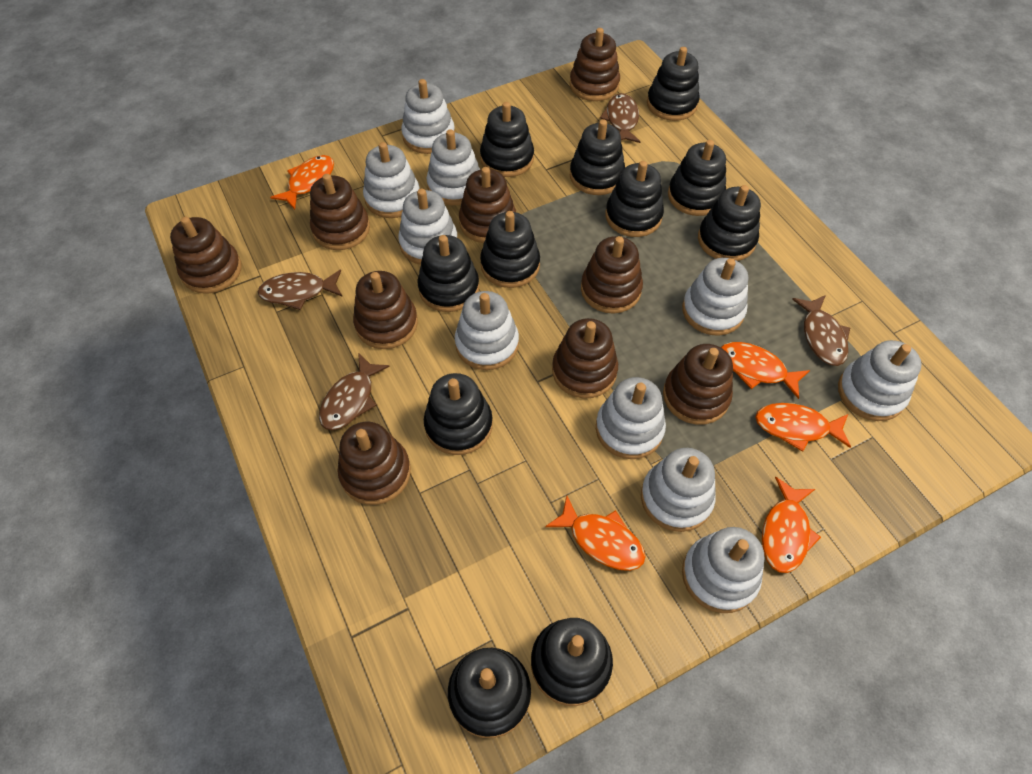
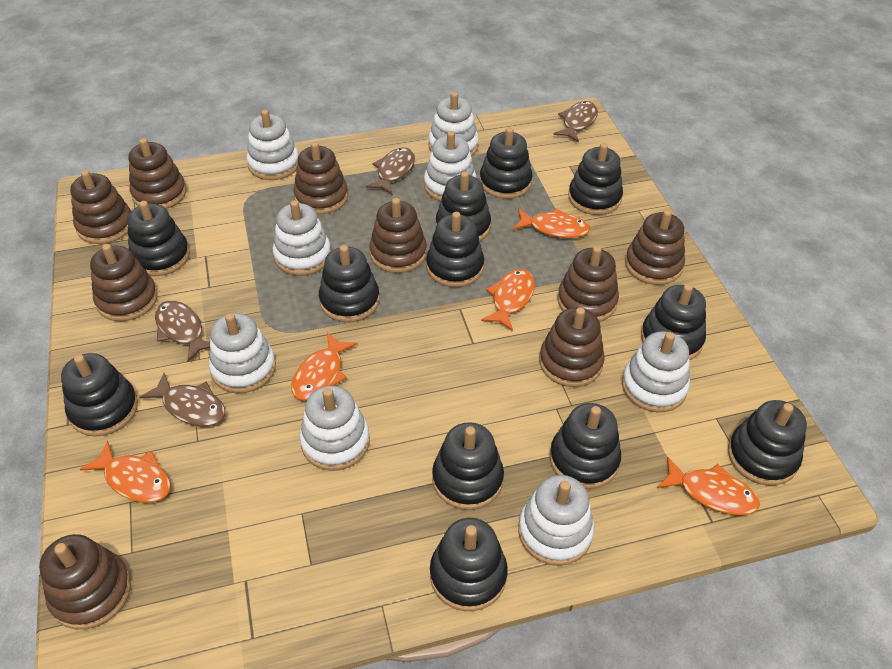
black stacking toy: 11 -> 12
white stacking toy: 10 -> 8

